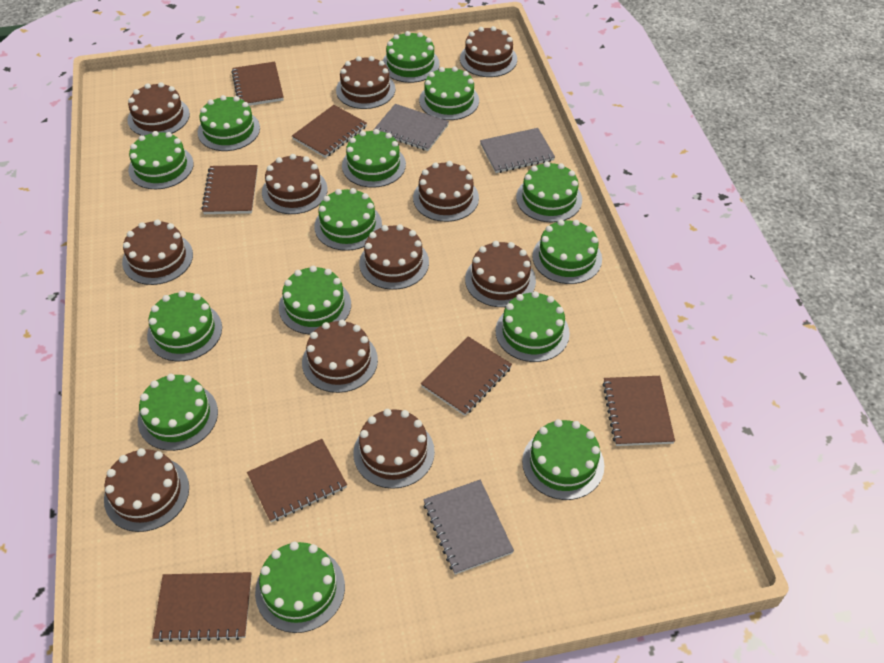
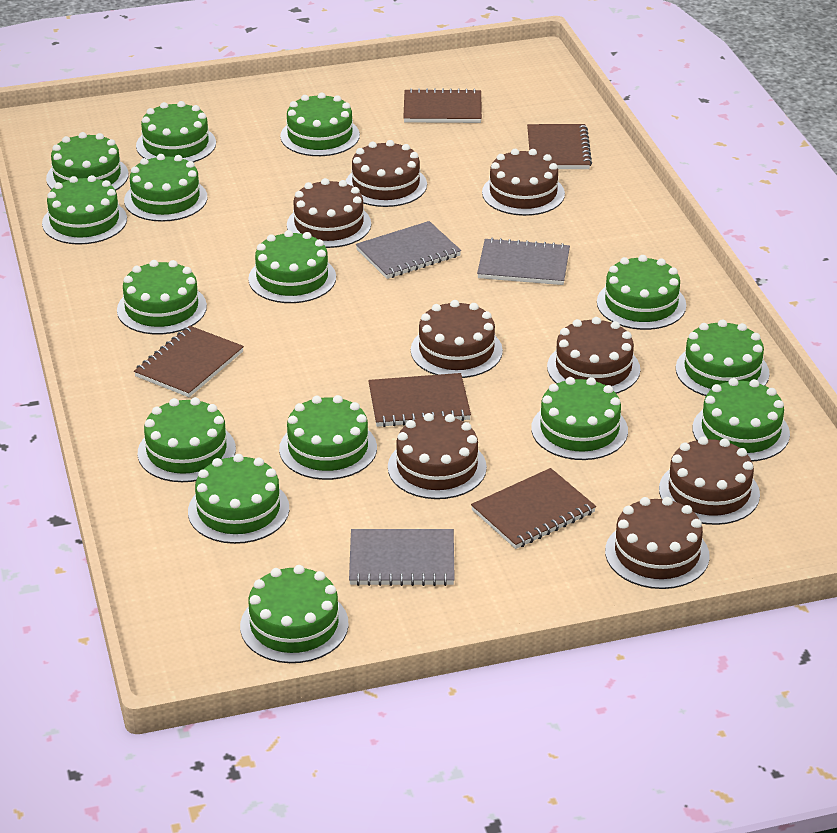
brown cake: 11 -> 8
brown notebook: 7 -> 5
green cake: 14 -> 15

